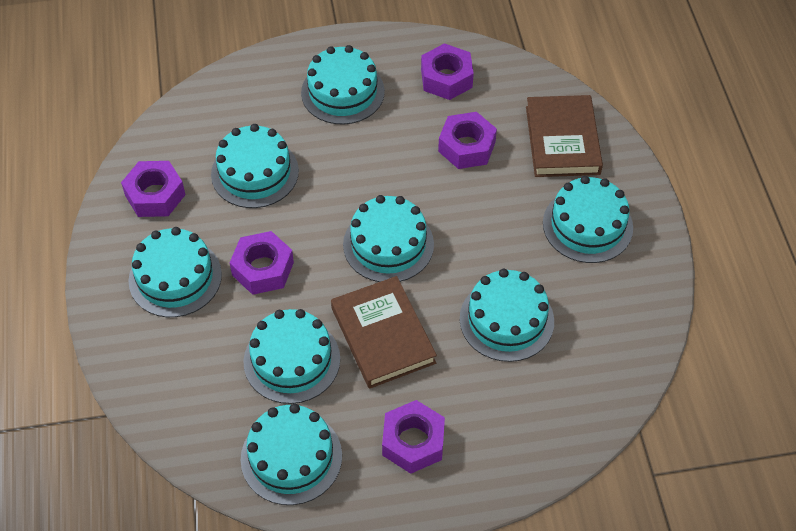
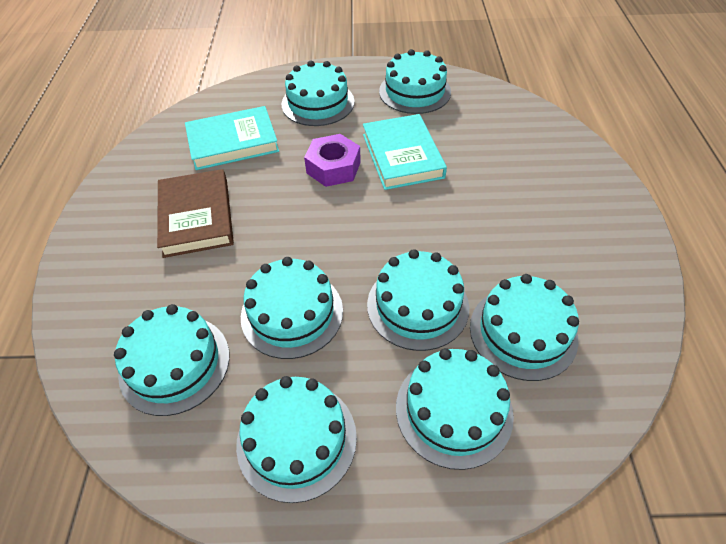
brown book: 2 -> 1
purple nut: 5 -> 1
turquoise book: 0 -> 2

